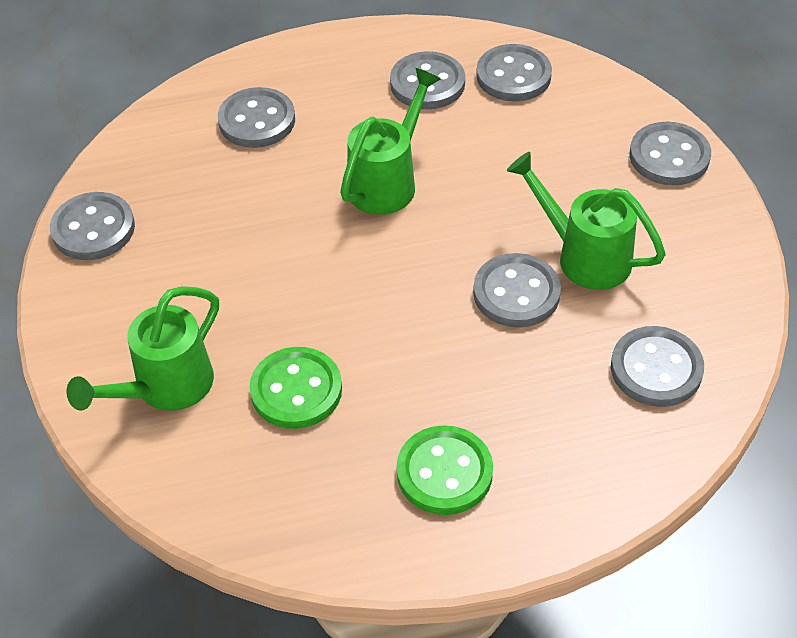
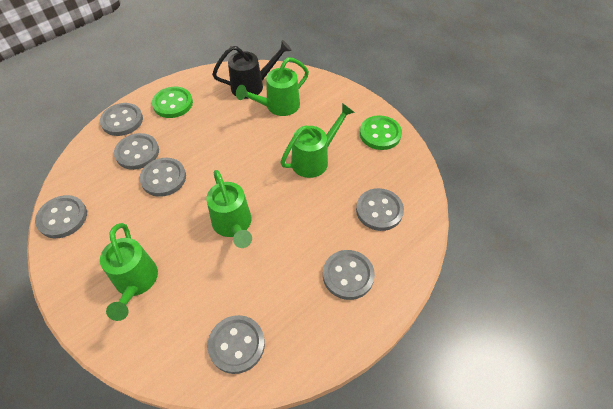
black watering can: 0 -> 1
green watering can: 3 -> 4

